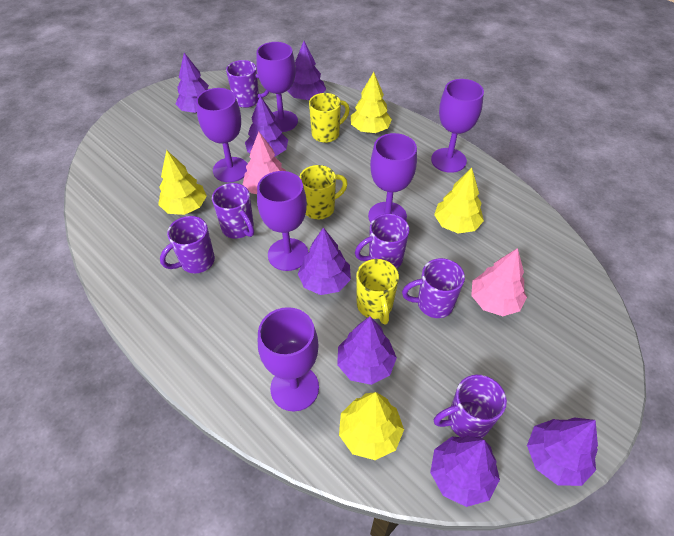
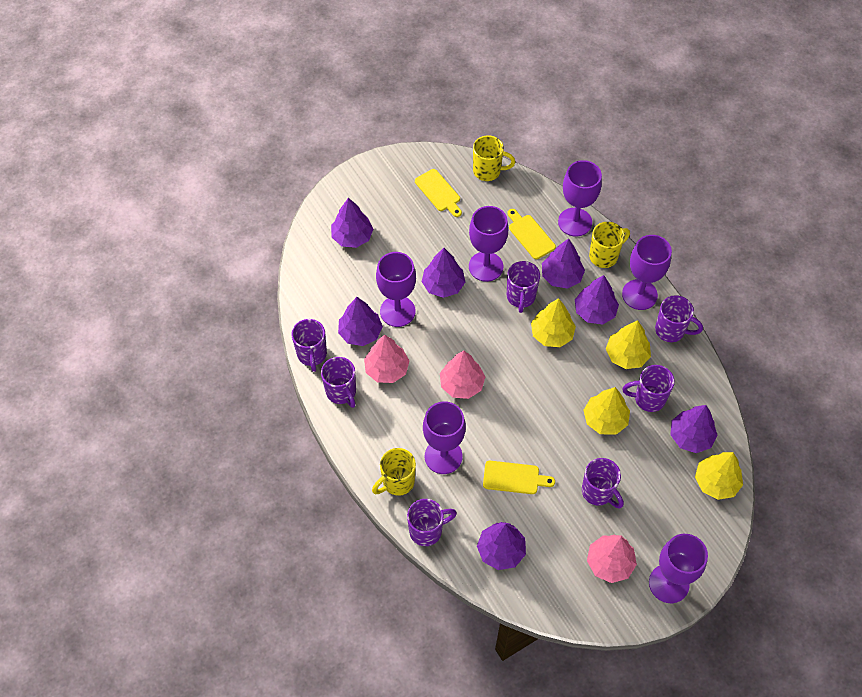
pink tree: 2 -> 3
purple mug: 6 -> 7
yellow cutting board: 0 -> 3

